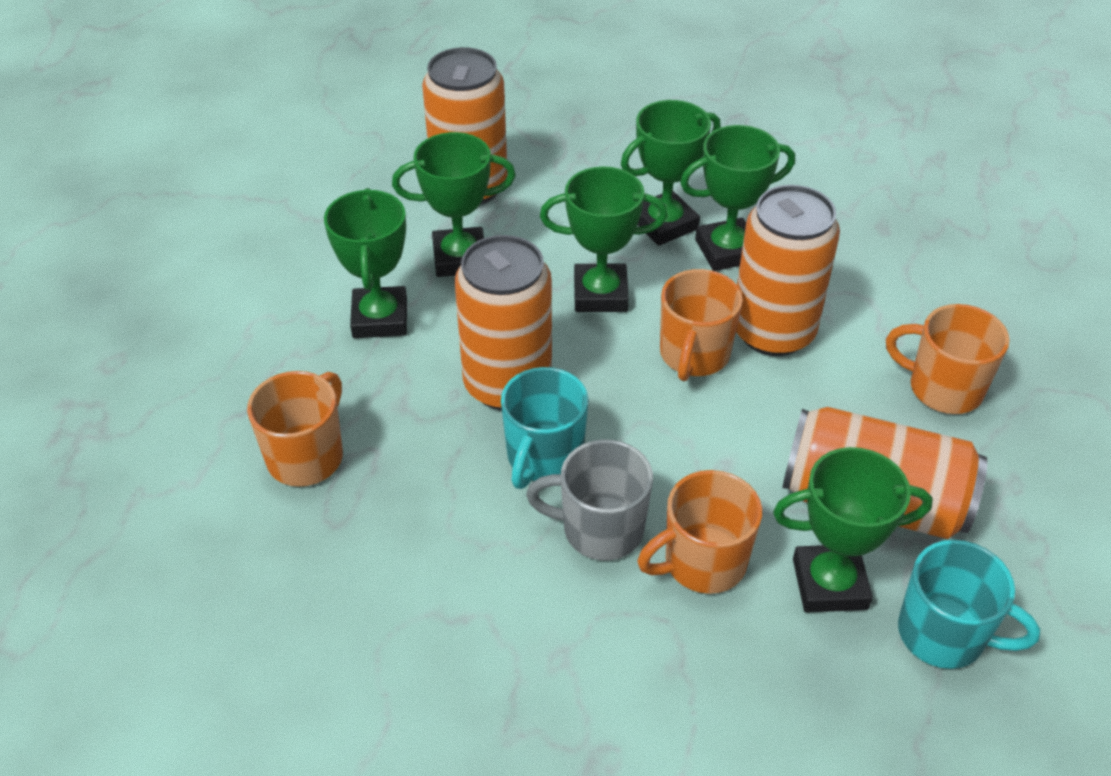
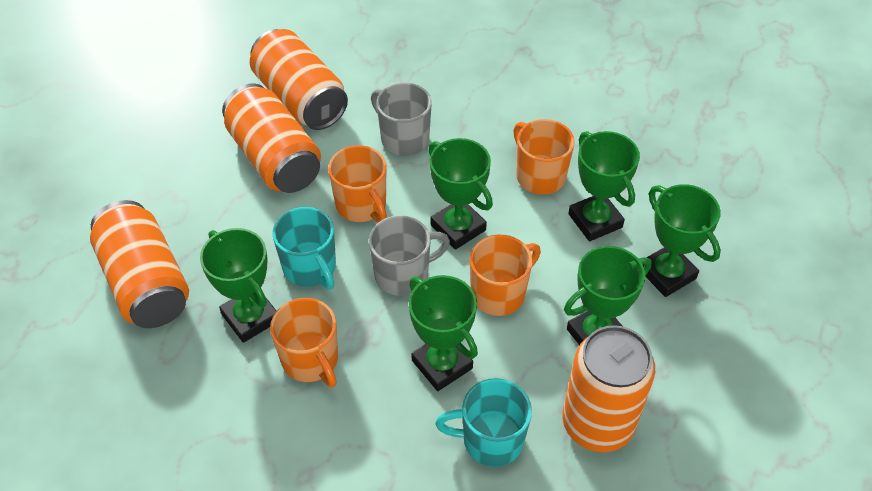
grey mug: 1 -> 2

